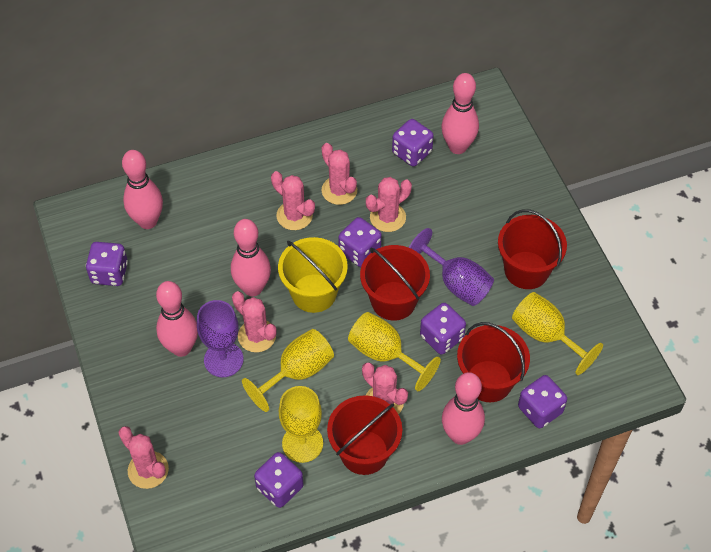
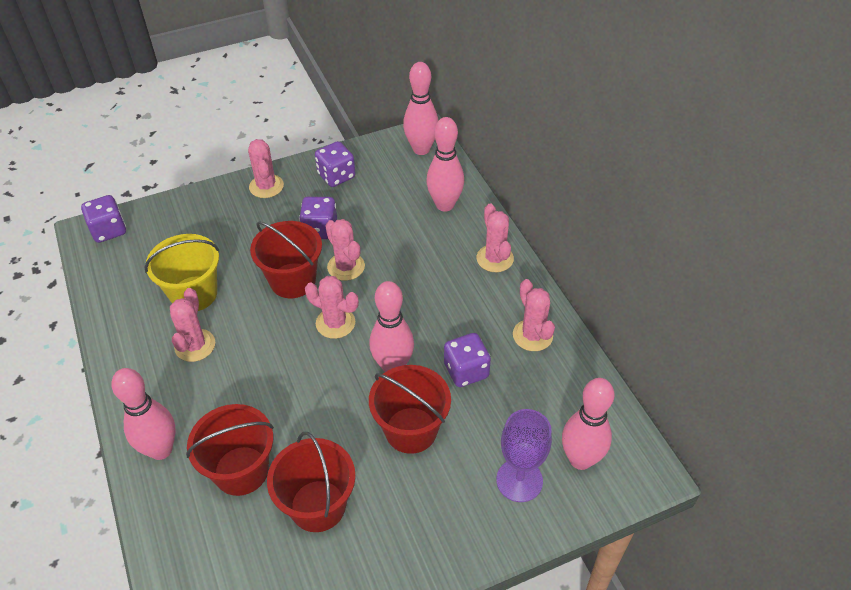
purple dice: 6 -> 4
purple goblet: 2 -> 1
yellow goblet: 4 -> 0

